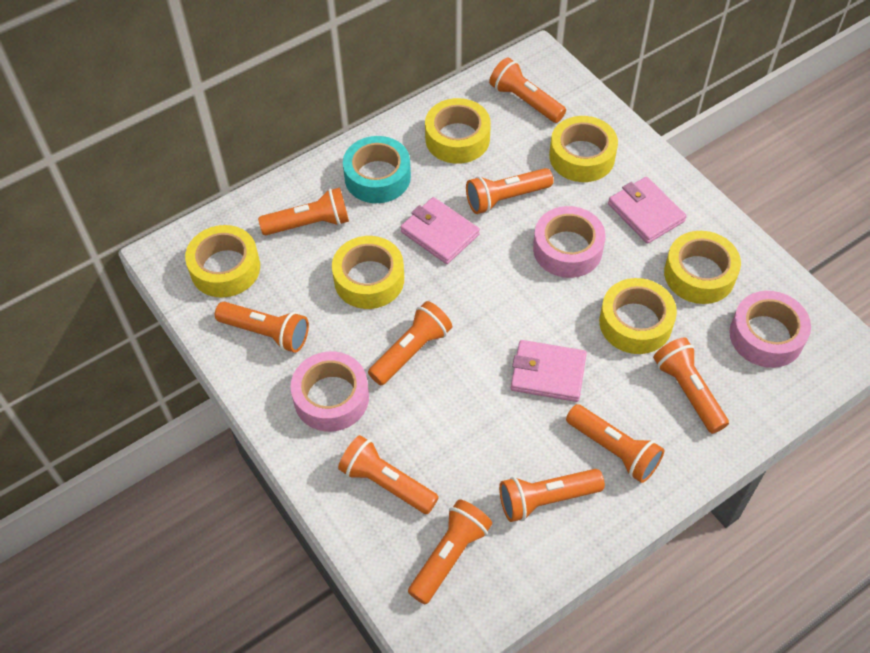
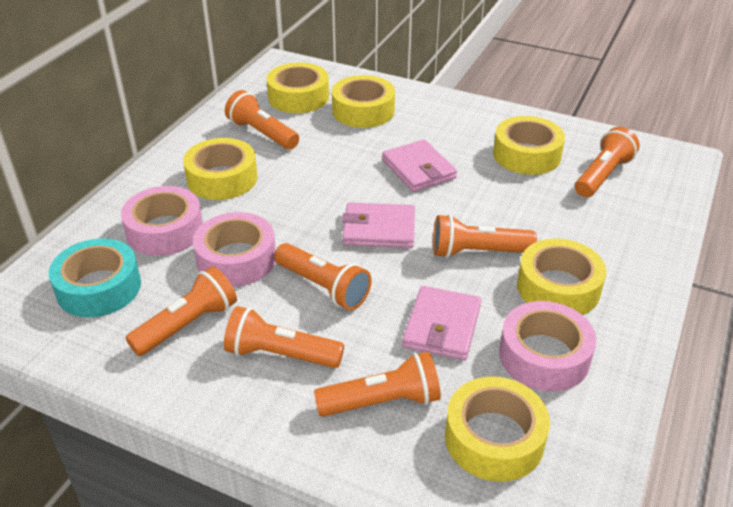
orange flashlight: 10 -> 7

